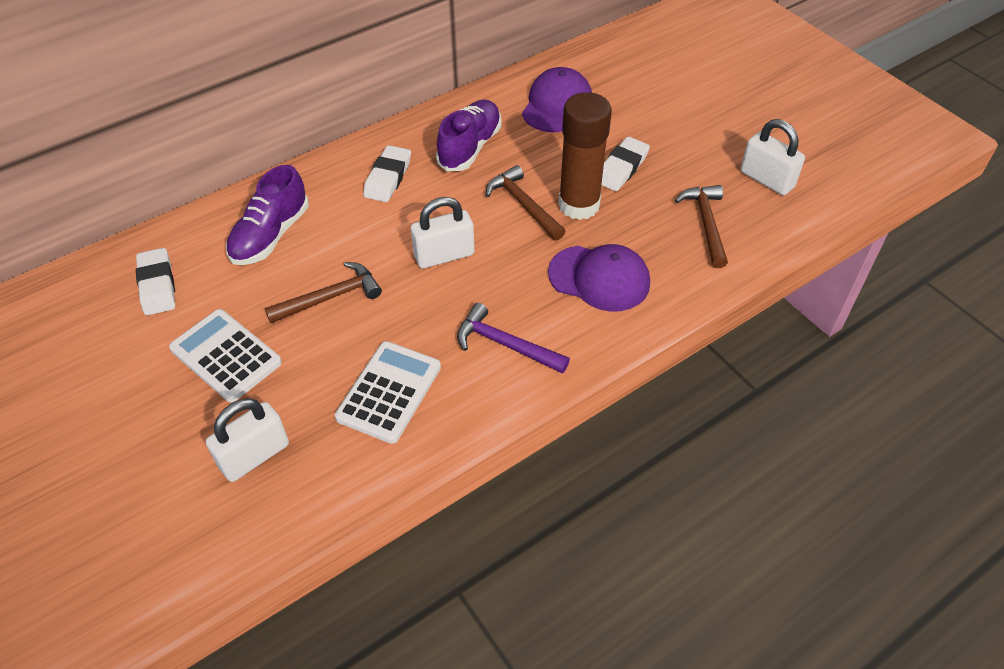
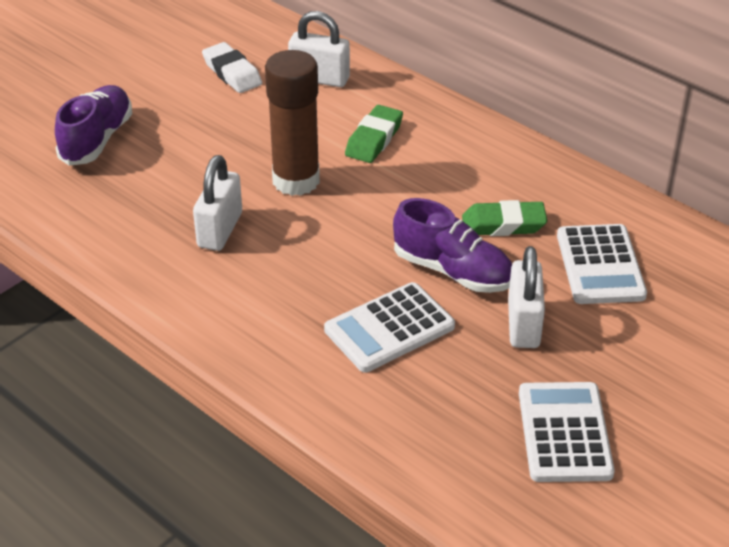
brown hammer: 3 -> 0
green eraser: 0 -> 2
purple cap: 2 -> 0
purple hammer: 1 -> 0
white calculator: 2 -> 3
white eraser: 3 -> 1

